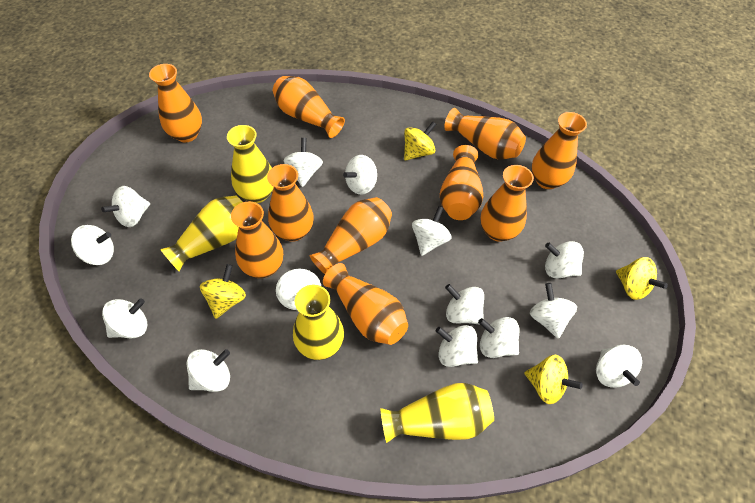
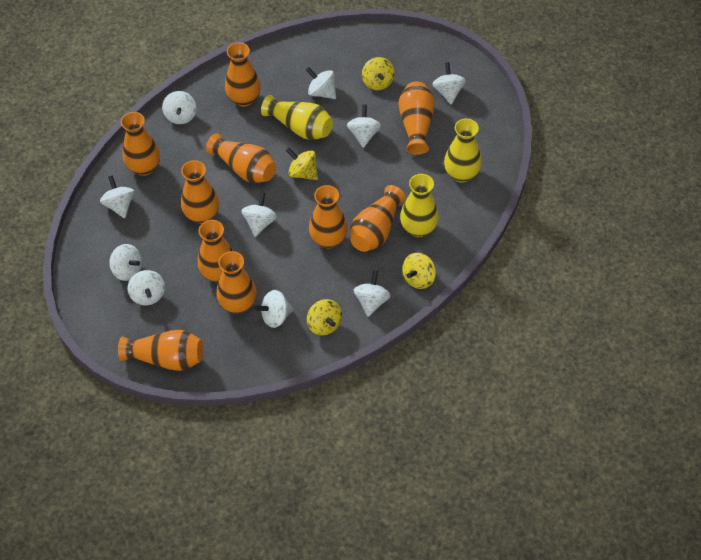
white spinning top: 14 -> 10
yellow vase: 4 -> 3

